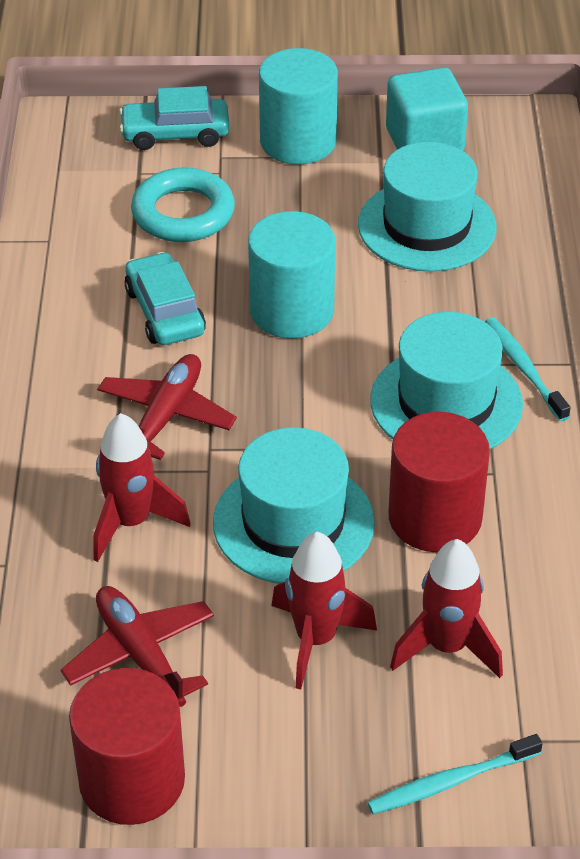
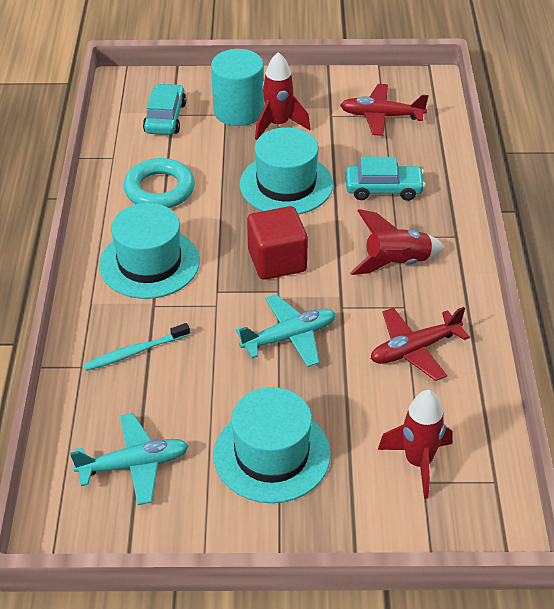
red cube: 0 -> 1
red cylinder: 2 -> 0
turquoise cube: 1 -> 0
turquoise cylinder: 2 -> 1
turquoise plane: 0 -> 2
turquoise toothbrush: 2 -> 1

